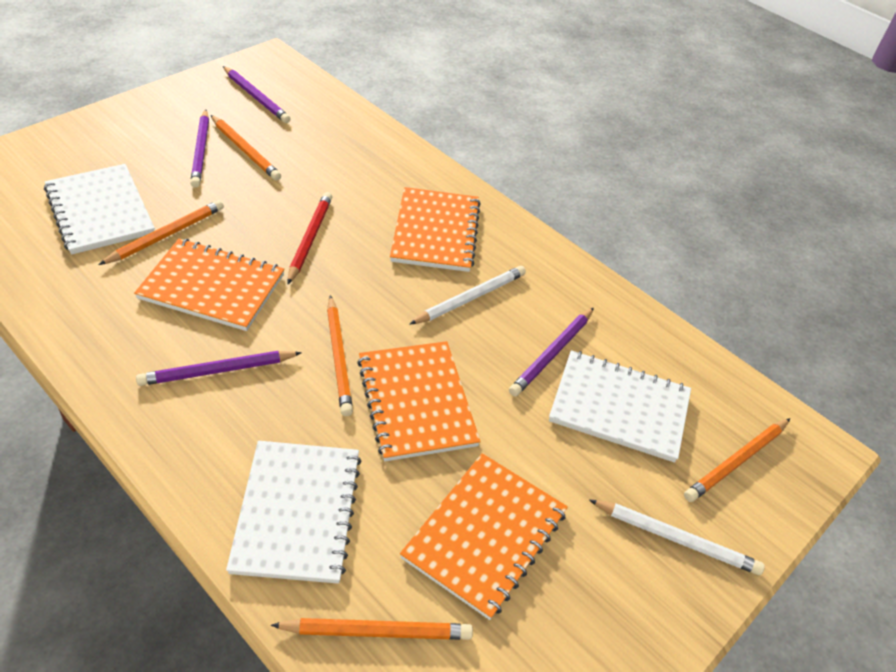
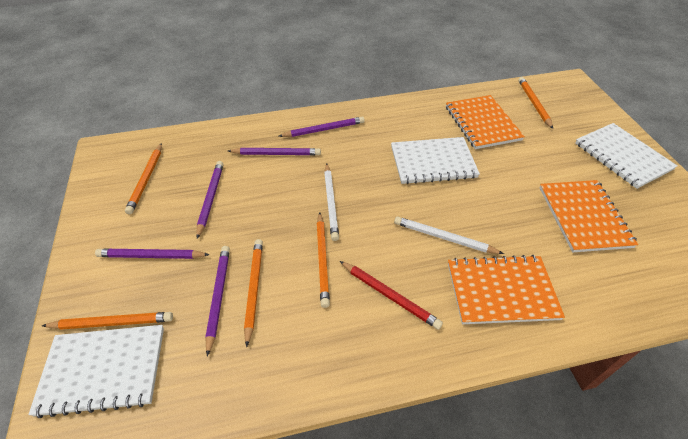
orange notebook: 4 -> 3
purple pencil: 4 -> 5

